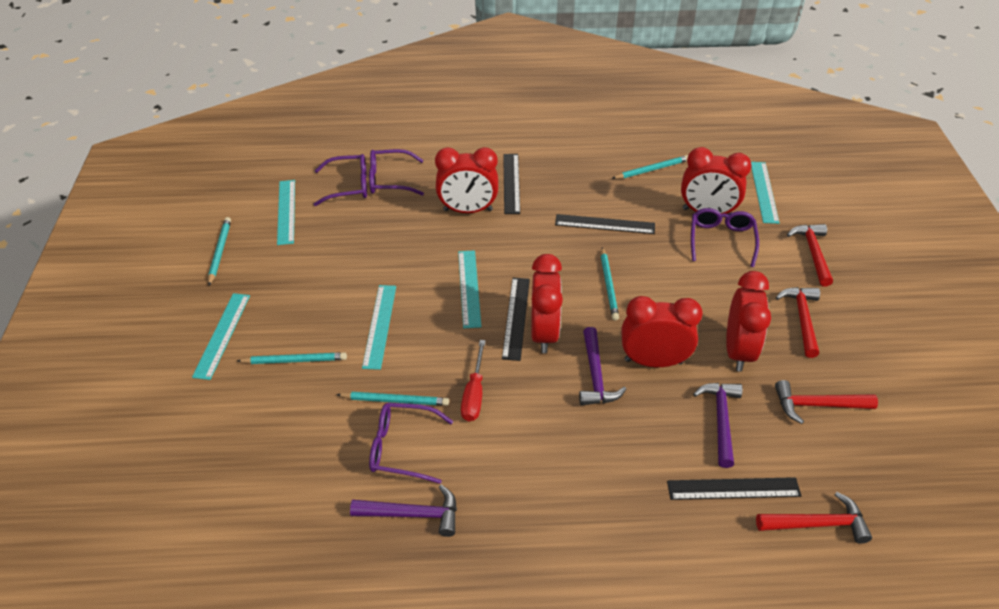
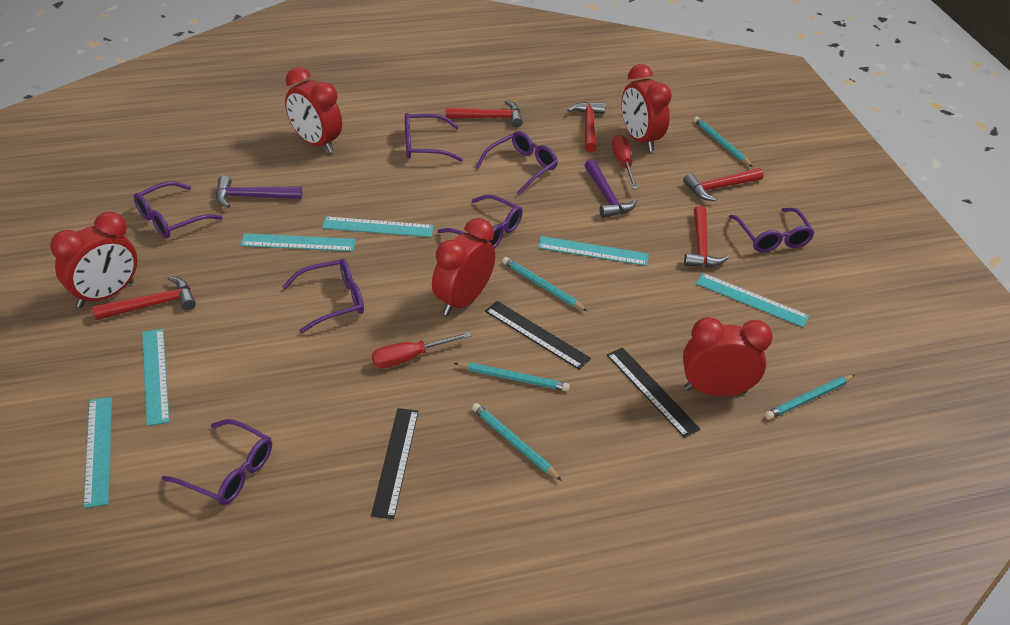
black ruler: 4 -> 3
purple glasses: 4 -> 7
purple hammer: 3 -> 2
red hammer: 4 -> 5
red screwdriver: 1 -> 2
turquoise ruler: 5 -> 6

